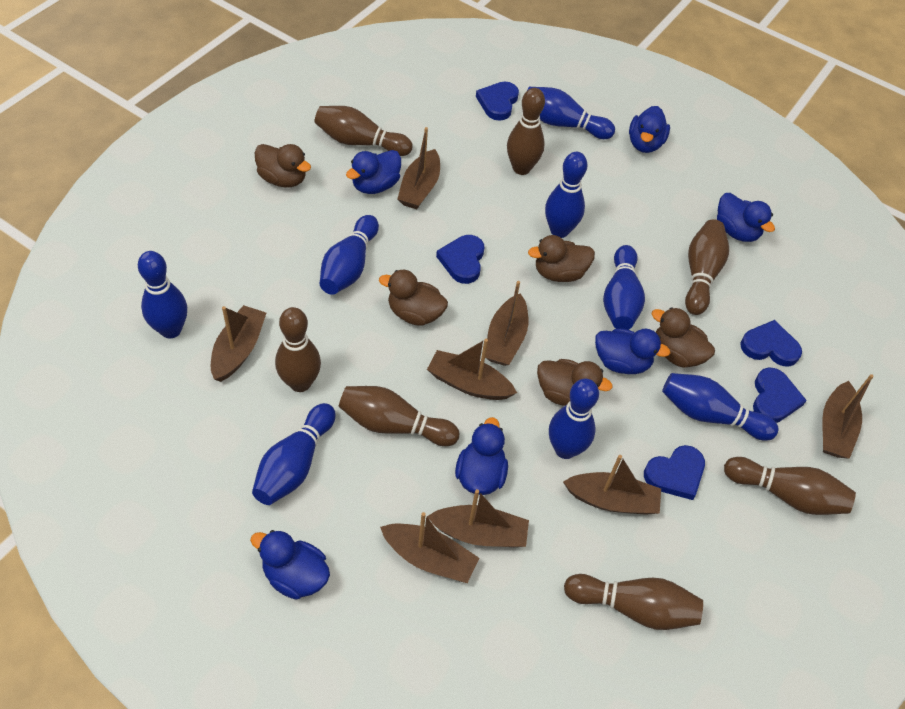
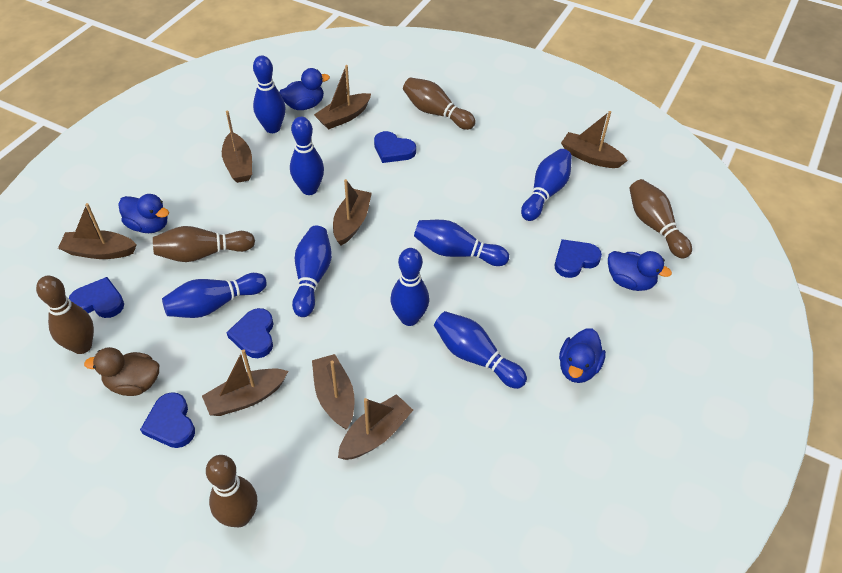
blue duck: 6 -> 4
brown bowling pin: 7 -> 5
brown duck: 5 -> 1

